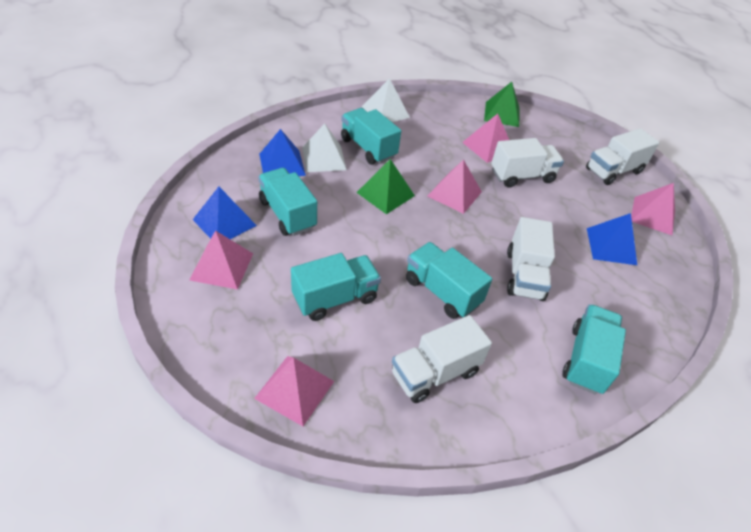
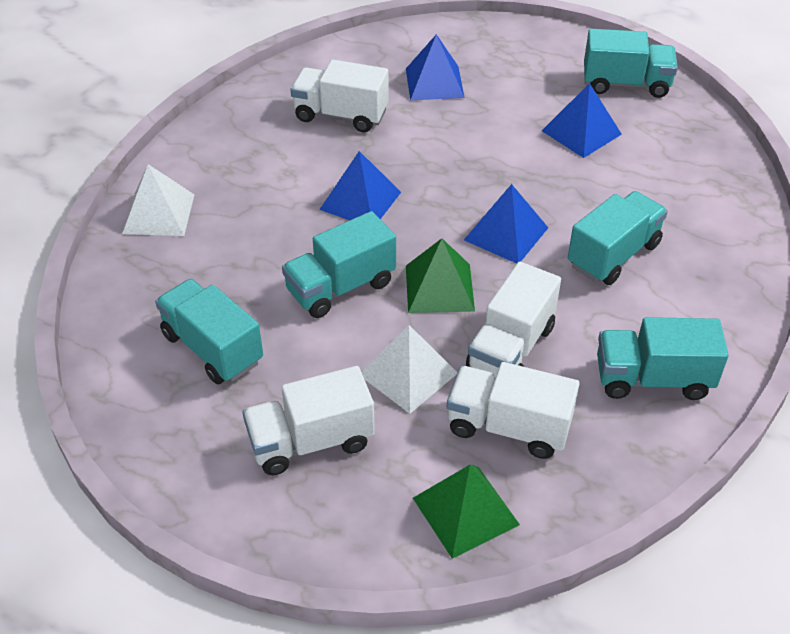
blue pyramid: 3 -> 4
pink pyramid: 5 -> 0

